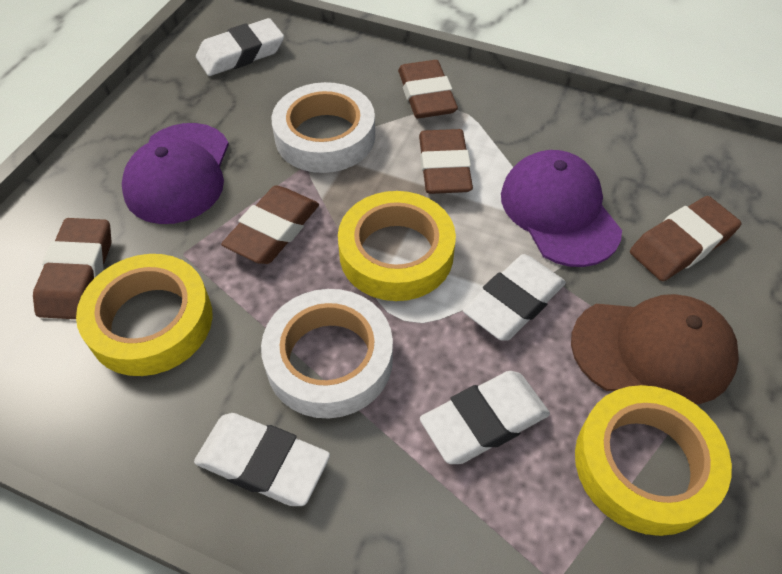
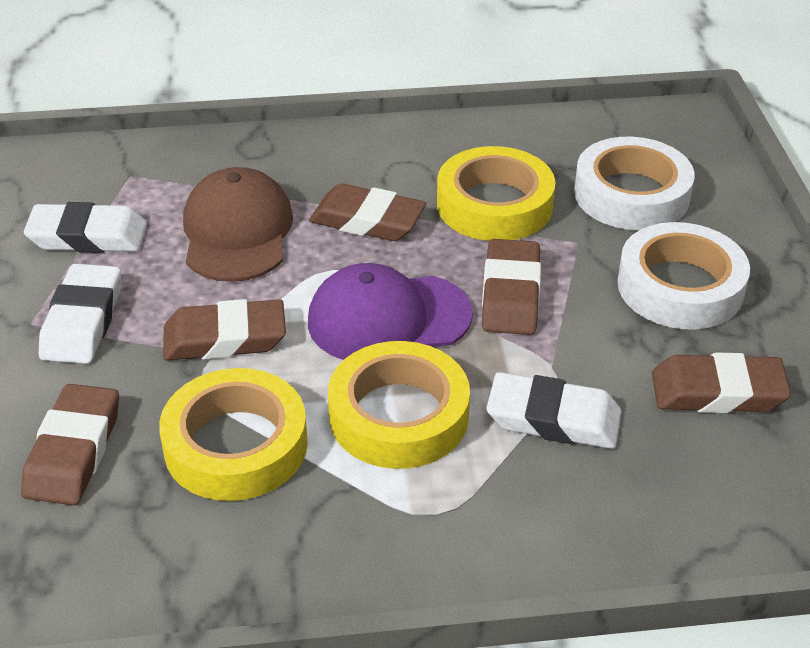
purple cap: 2 -> 1
white eraser: 4 -> 3

